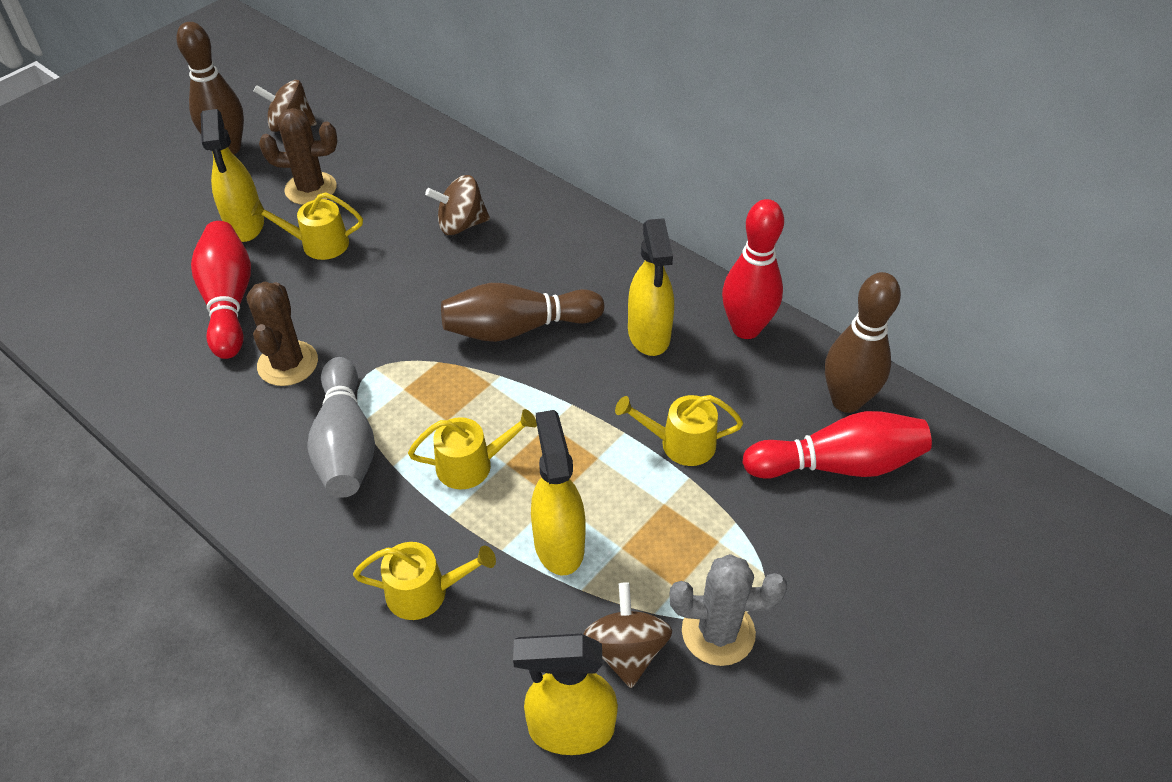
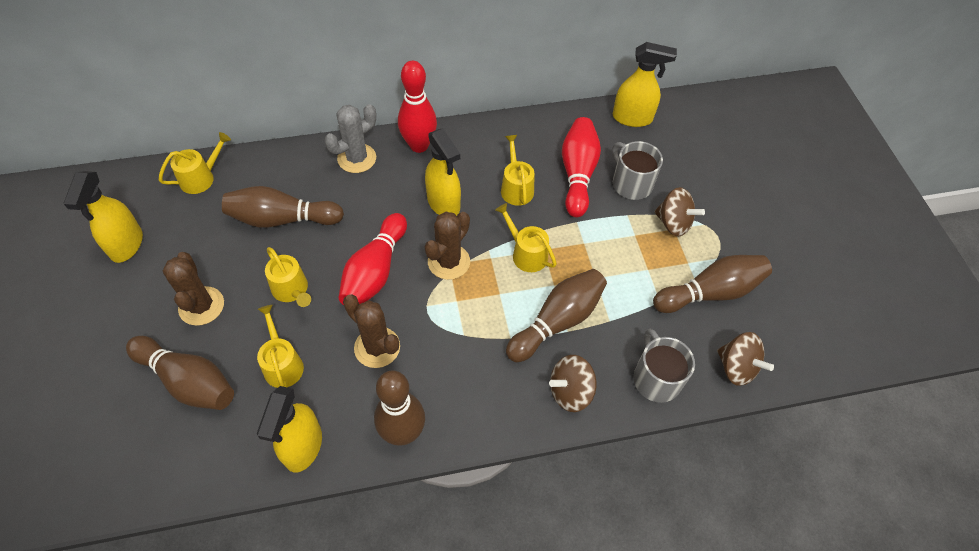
brown bowling pin: 3 -> 5
brown cactus: 2 -> 3
grey bowling pin: 1 -> 0
grey mug: 0 -> 2
yellow watering can: 4 -> 5

